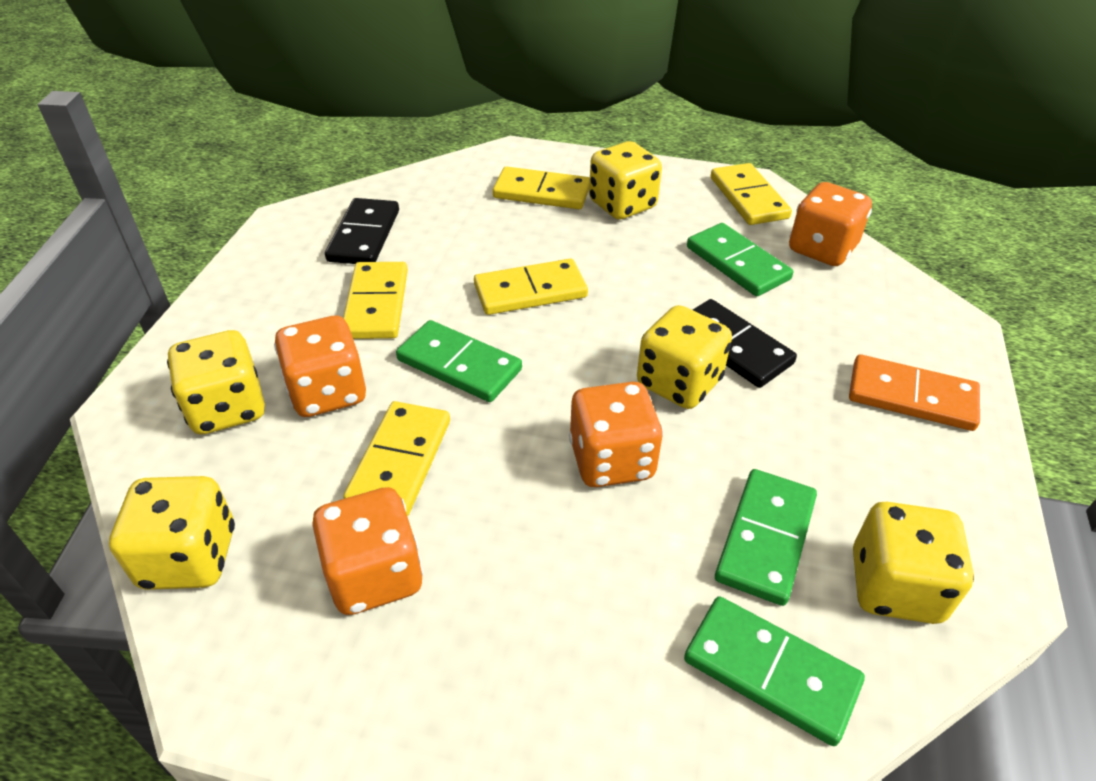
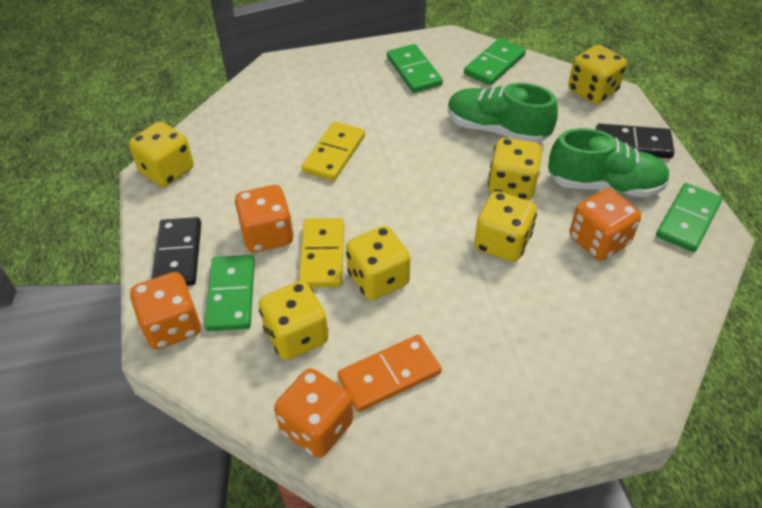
green shoe: 0 -> 2
yellow dice: 5 -> 6
yellow domino: 5 -> 2

